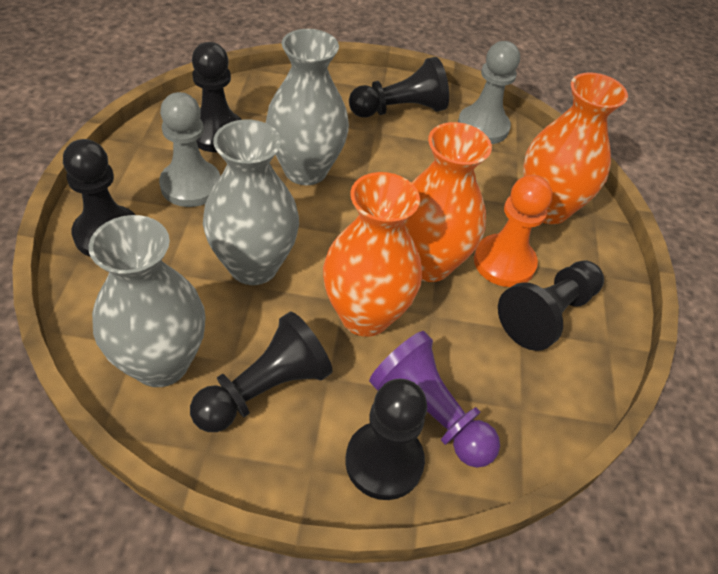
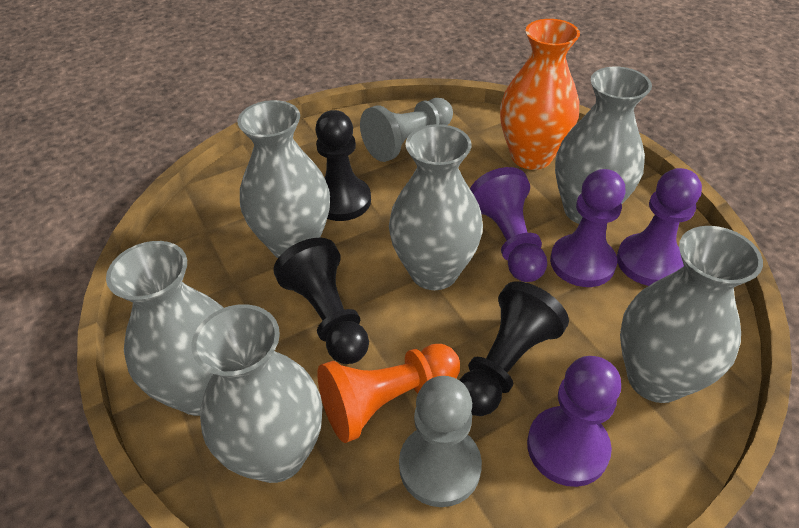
black pawn: 6 -> 3
grey vase: 3 -> 6
orange vase: 3 -> 1
purple pawn: 1 -> 4

